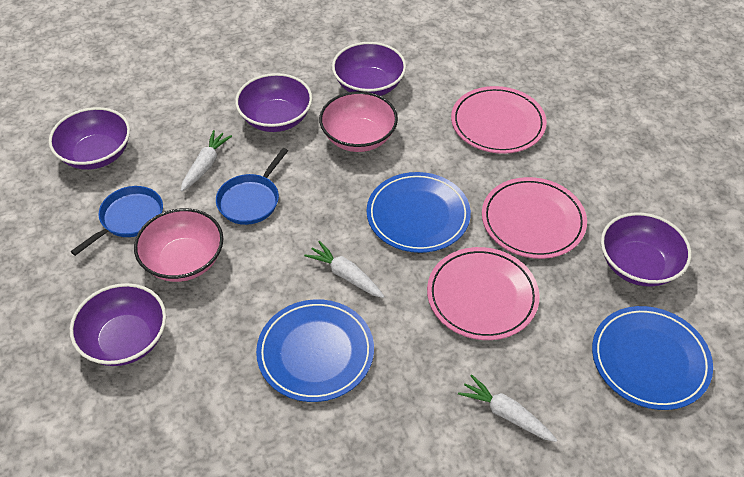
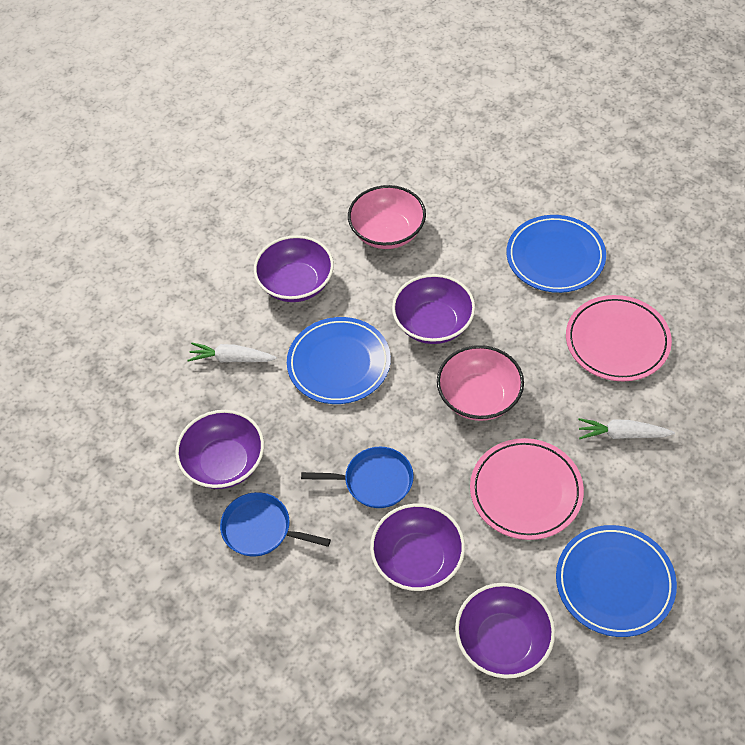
pink plate: 3 -> 2
white carrot: 3 -> 2

